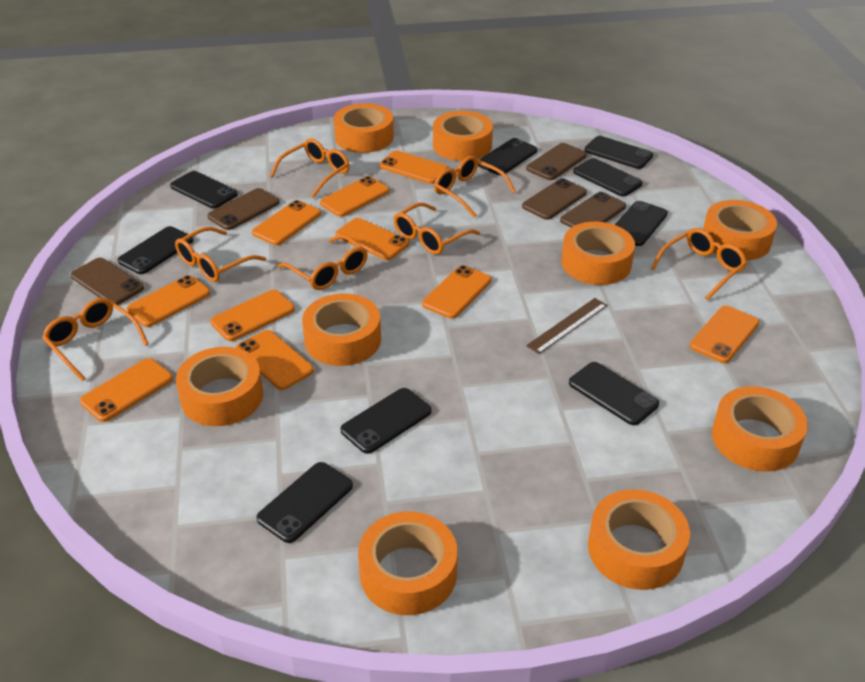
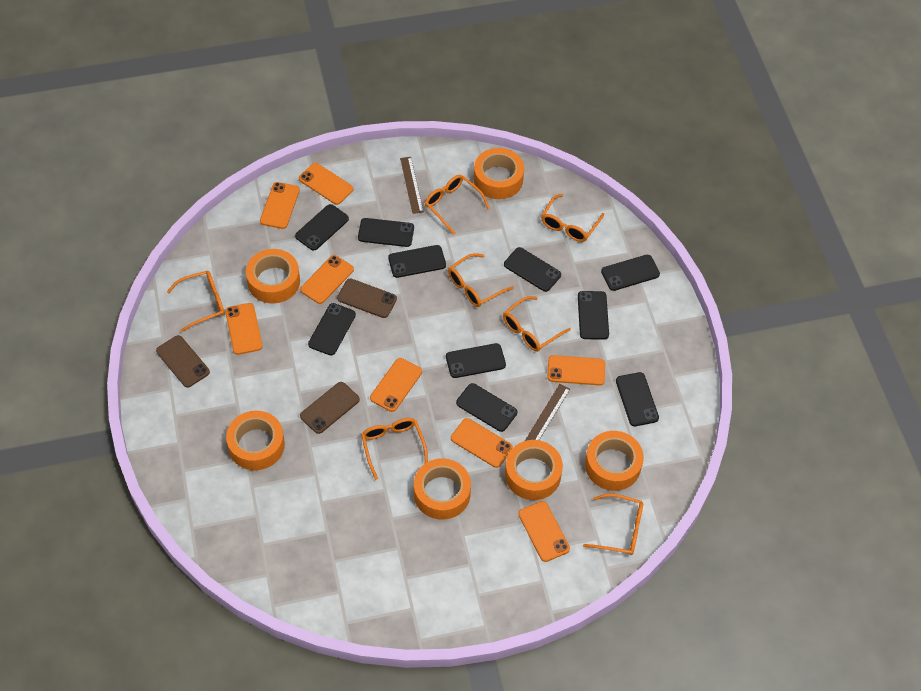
black phone: 9 -> 10
brown phone: 5 -> 3
brown ruler: 1 -> 2
orange phone: 10 -> 8
orange tape: 9 -> 6

